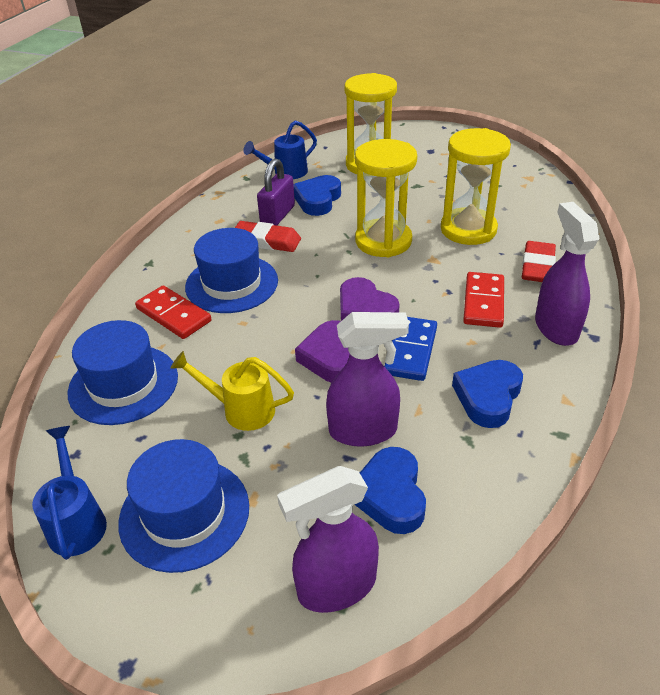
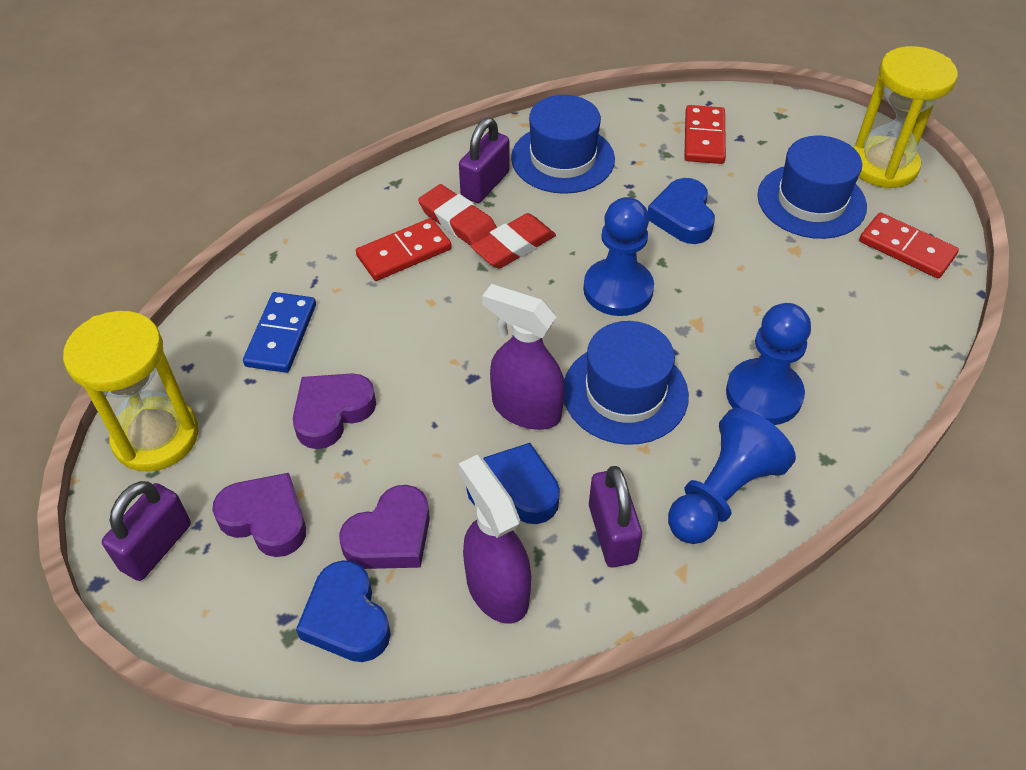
blue pawn: 0 -> 3
blue watering can: 2 -> 0
purple heart: 2 -> 3
purple padlock: 1 -> 3
purple spray bottle: 3 -> 2
red domino: 2 -> 3
yellow hourglass: 3 -> 2
yellow watering can: 1 -> 0

